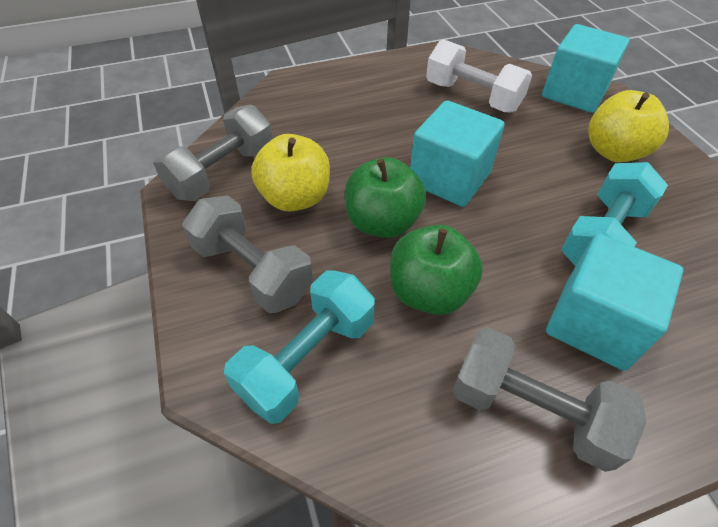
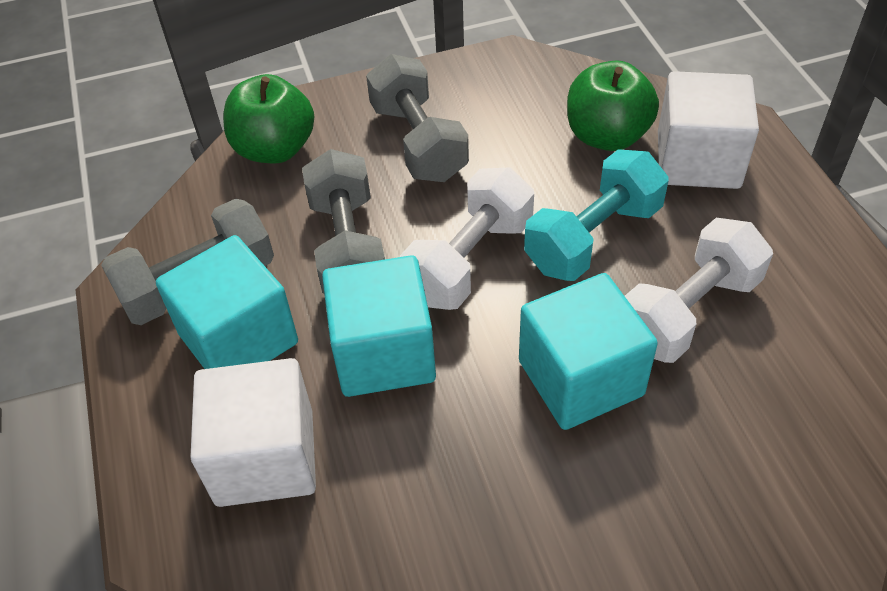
turquoise dumbbell: 2 -> 1
white cube: 0 -> 2
white dumbbell: 1 -> 2
yellow apple: 2 -> 0

